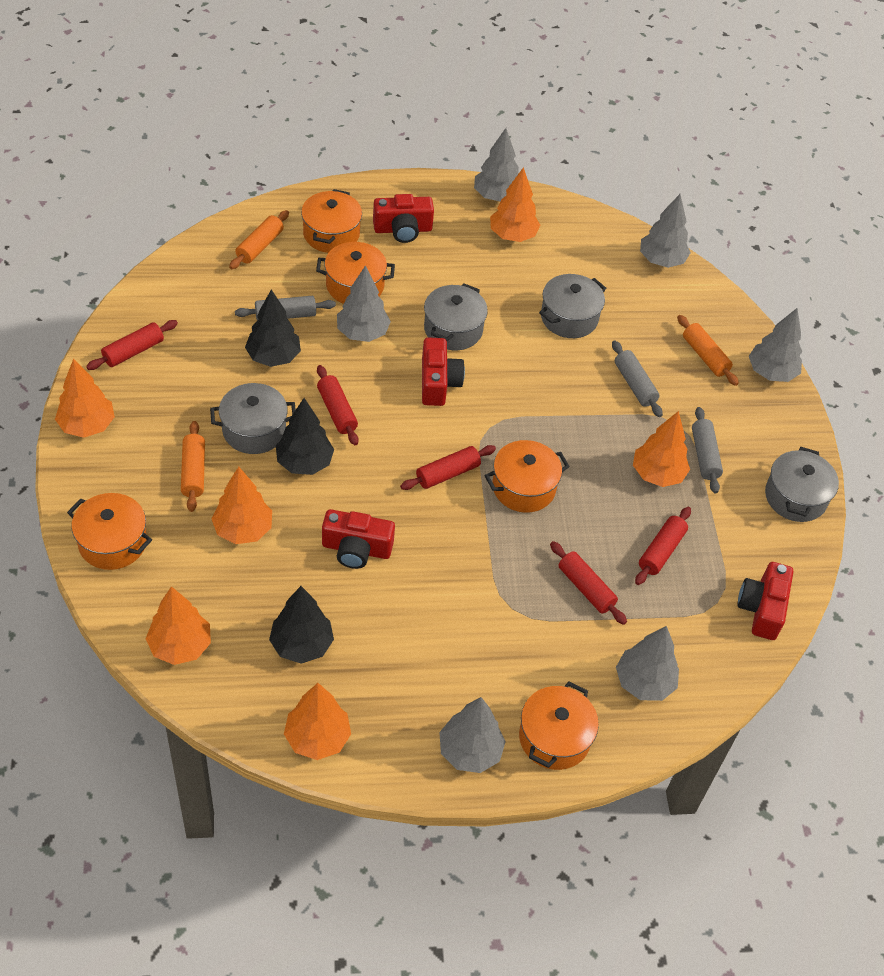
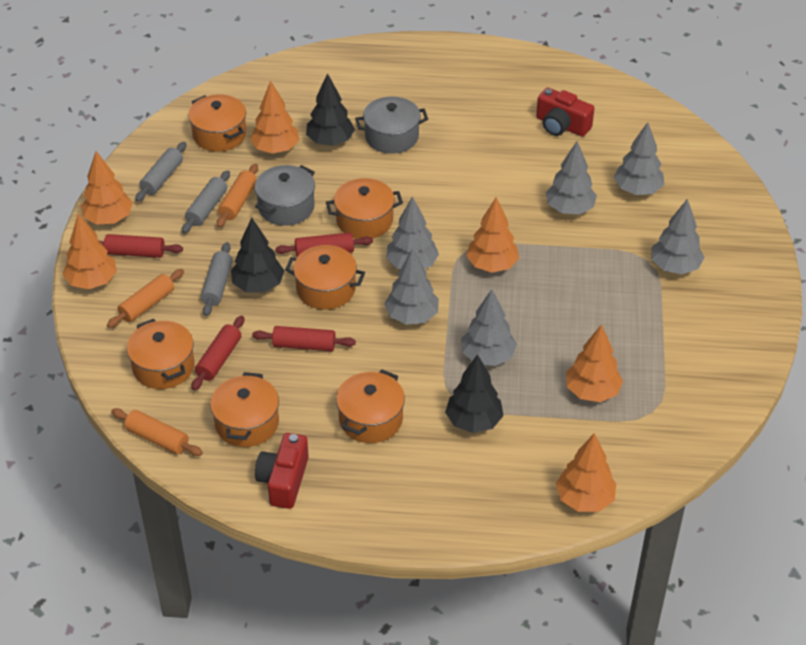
grey pot: 4 -> 2
orange pot: 5 -> 6
red camera: 4 -> 2
red rolling pin: 5 -> 4

